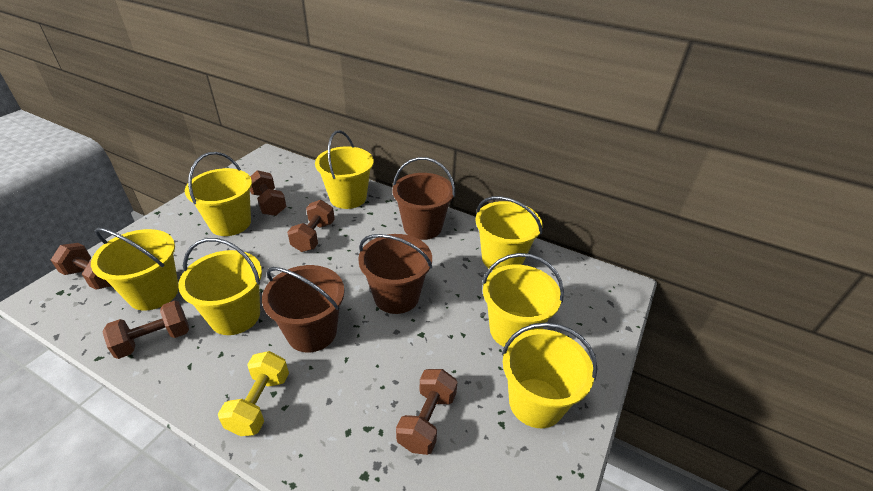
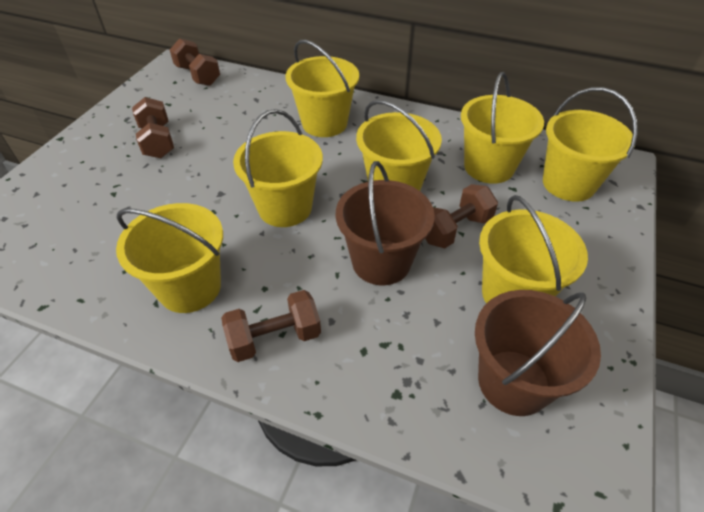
brown bucket: 3 -> 2
brown dumbbell: 5 -> 4
yellow dumbbell: 1 -> 0

